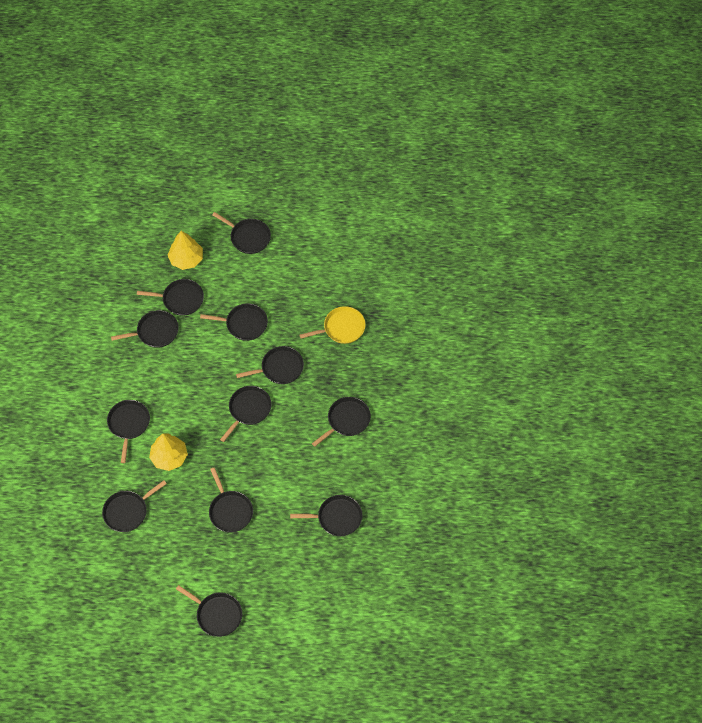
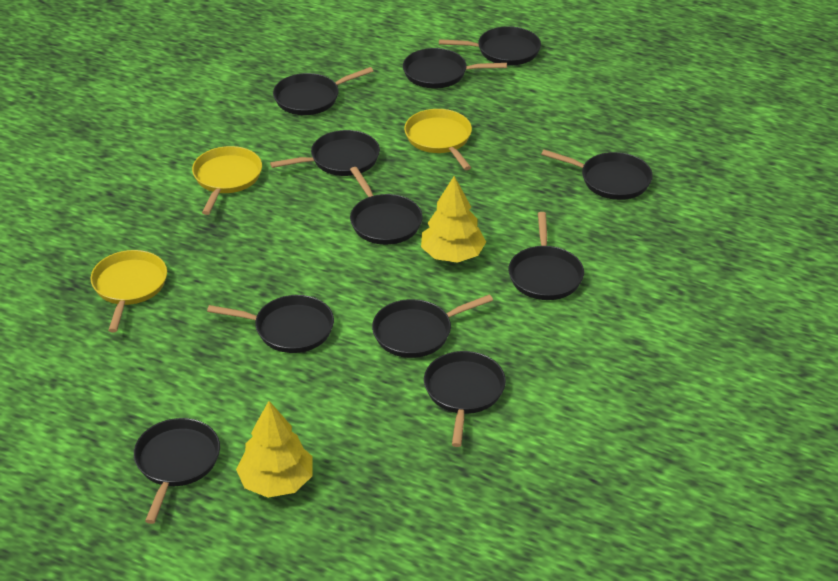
black pan: 12 -> 11
yellow pan: 1 -> 3

